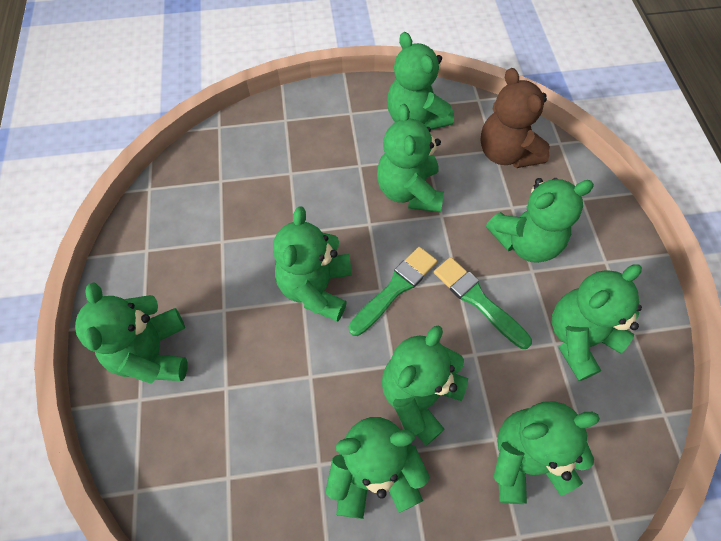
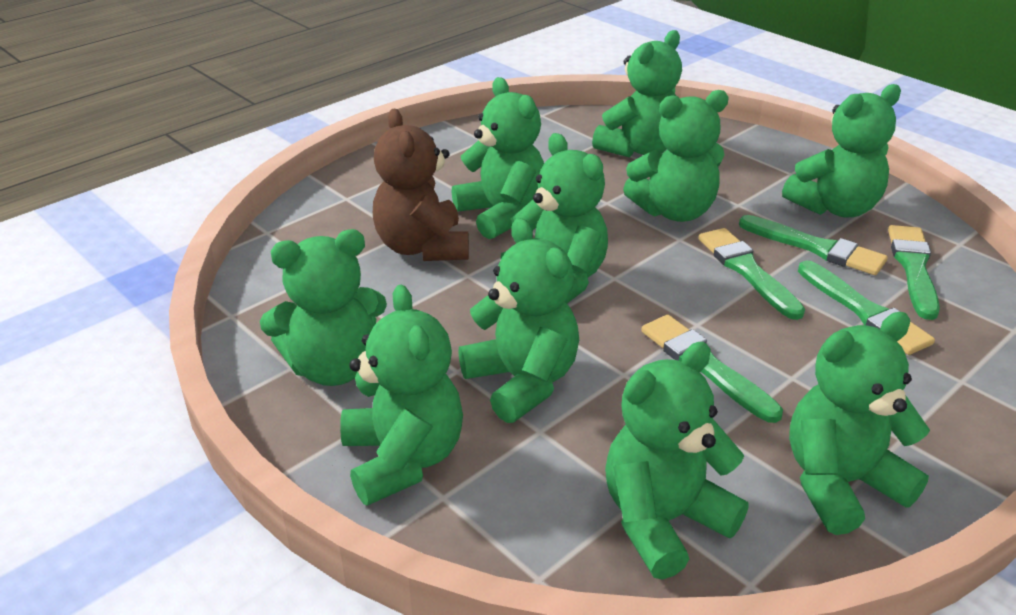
green brush: 2 -> 5
green teddy bear: 9 -> 10

